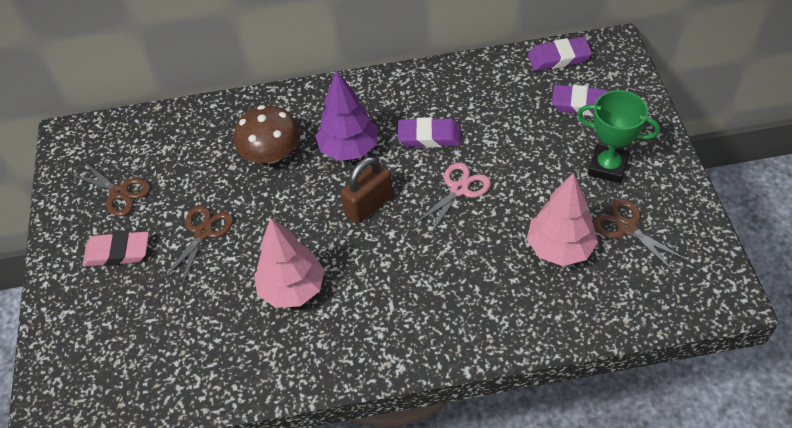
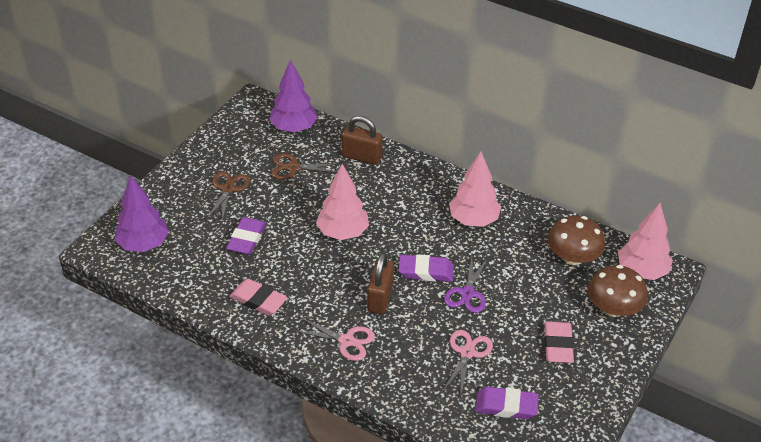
brown mushroom: 1 -> 2
brown padlock: 1 -> 2
brown scissors: 3 -> 2
green trophy: 1 -> 0
pink eraser: 1 -> 2
pink scissors: 1 -> 2
pink tree: 2 -> 3
purple scissors: 0 -> 1
purple tree: 1 -> 2

